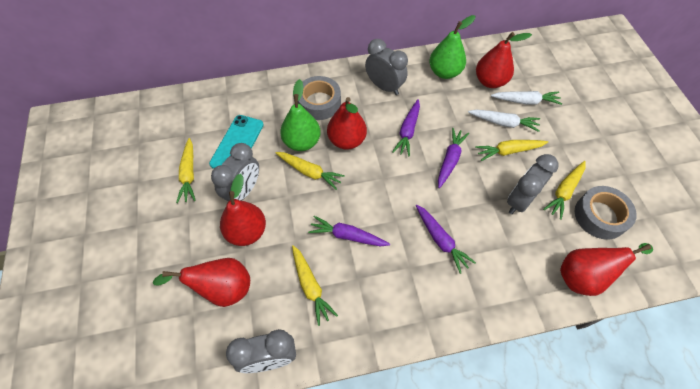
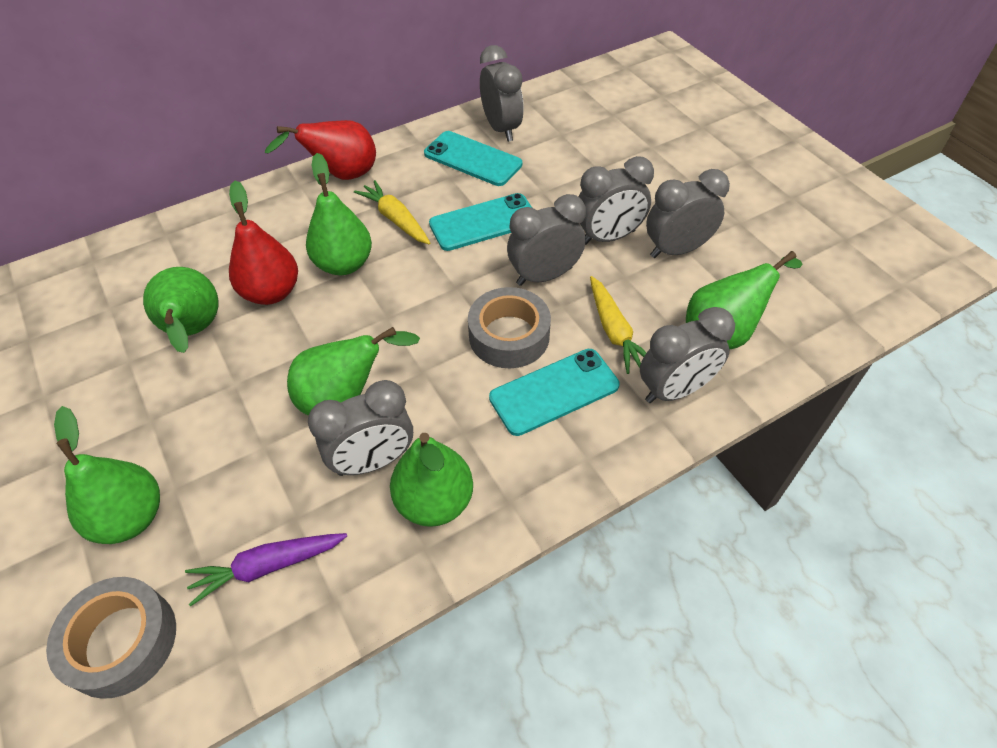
green pear: 2 -> 6
grey clock: 4 -> 6
purple carrot: 4 -> 1
red pear: 5 -> 2
turquoise phone: 1 -> 3
white carrot: 2 -> 0
yellow carrot: 5 -> 2

